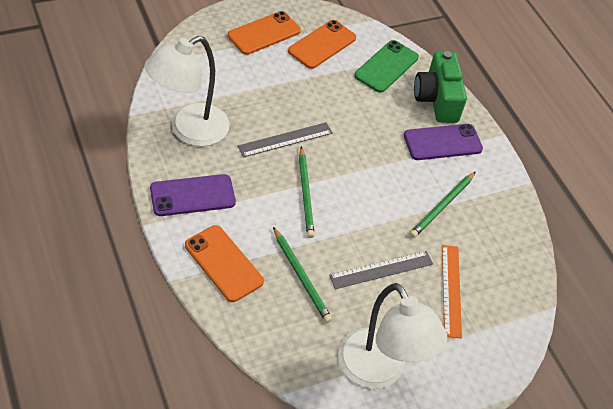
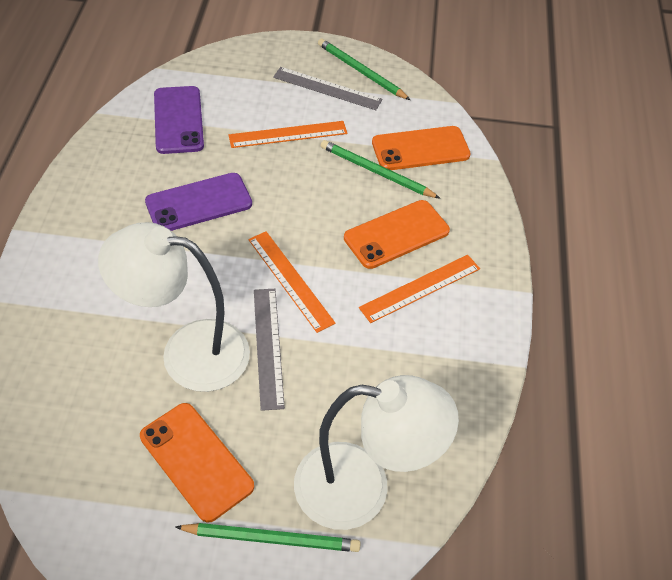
green camera: 1 -> 0
green phone: 1 -> 0
orange ruler: 1 -> 3

